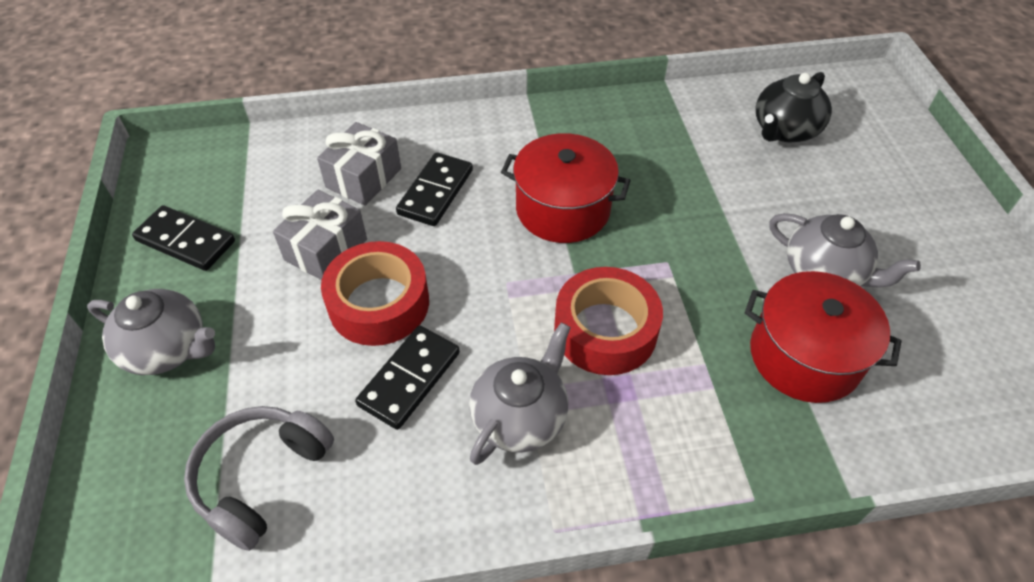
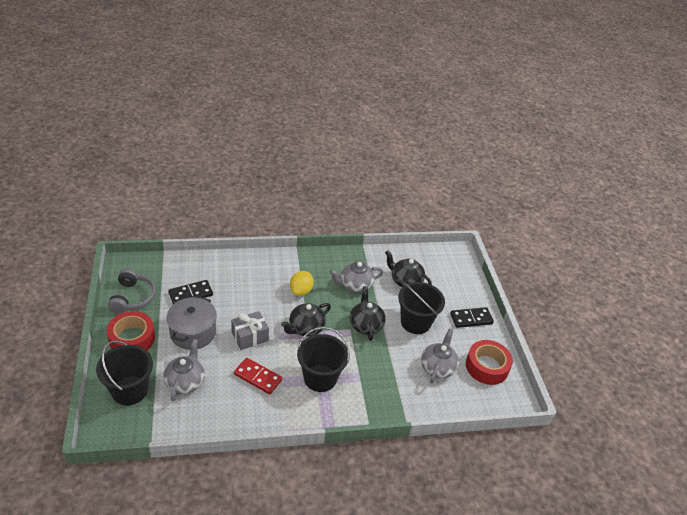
black bucket: 0 -> 3
black domino: 3 -> 2
black teapot: 1 -> 3
grey gift: 2 -> 1
grey pot: 0 -> 1
red domino: 0 -> 1
red pot: 2 -> 0
yellow lemon: 0 -> 1

